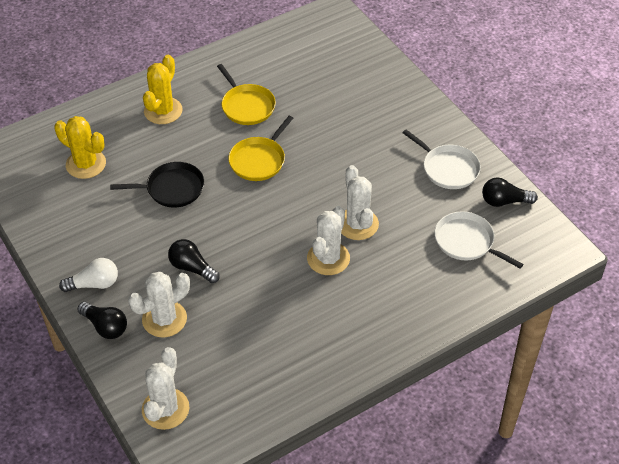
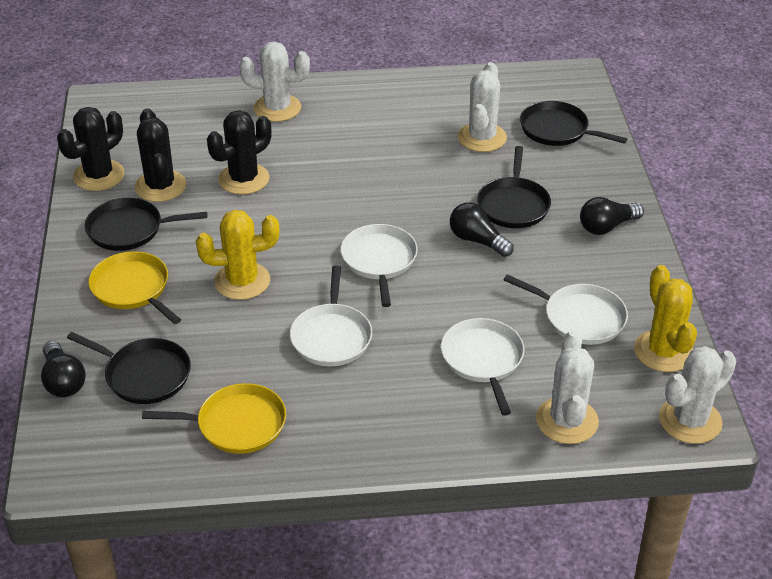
black cactus: 0 -> 3
black pan: 1 -> 4
white light bulb: 1 -> 0
white pan: 2 -> 4

